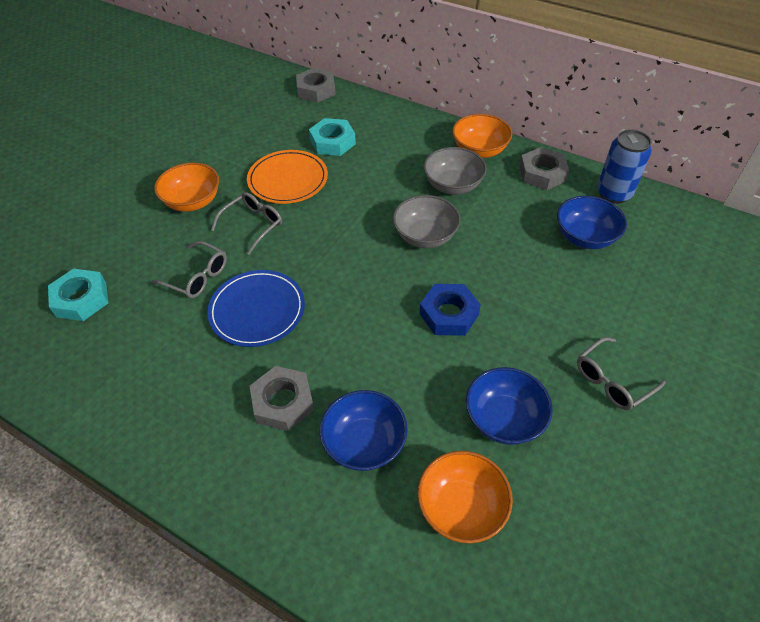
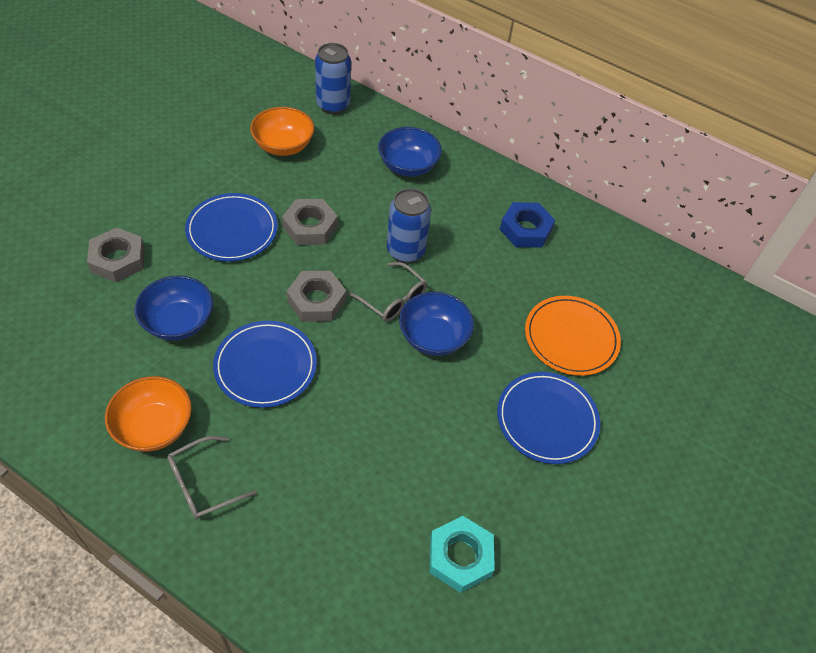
blue can: 1 -> 2
blue plate: 1 -> 3
grey bowl: 2 -> 0
grey glasses: 3 -> 2
orange bowl: 3 -> 2
turquoise nut: 2 -> 1

